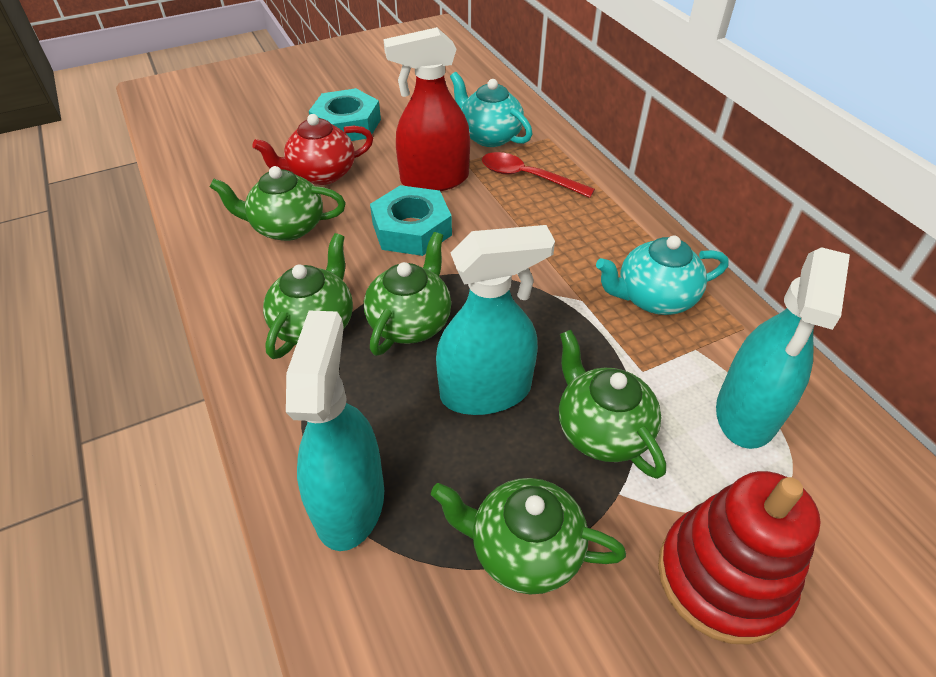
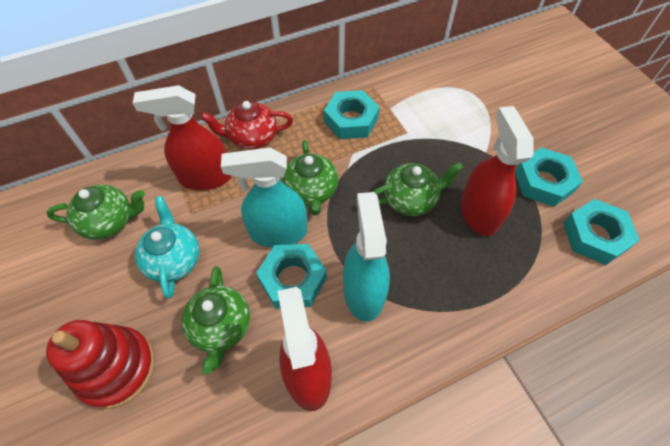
green teapot: 5 -> 4
red spoon: 1 -> 0
red spray bottle: 1 -> 3
turquoise nut: 2 -> 4
turquoise spray bottle: 3 -> 2
turquoise teapot: 2 -> 1

